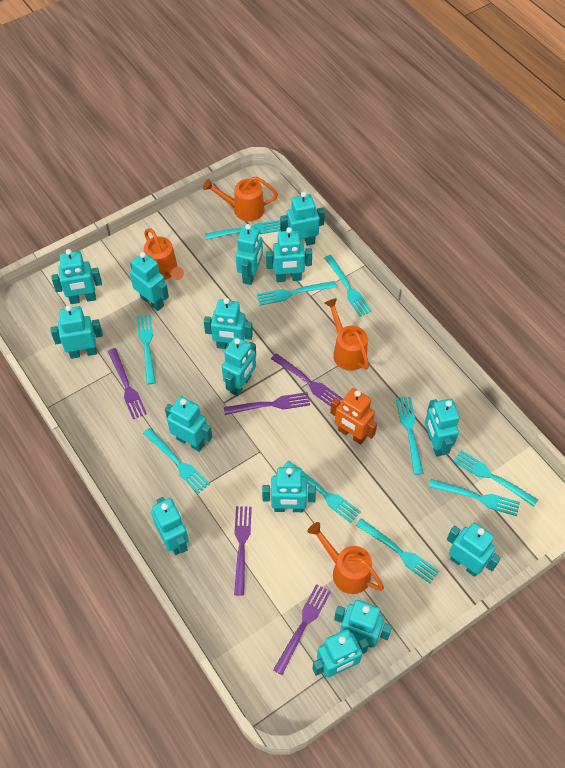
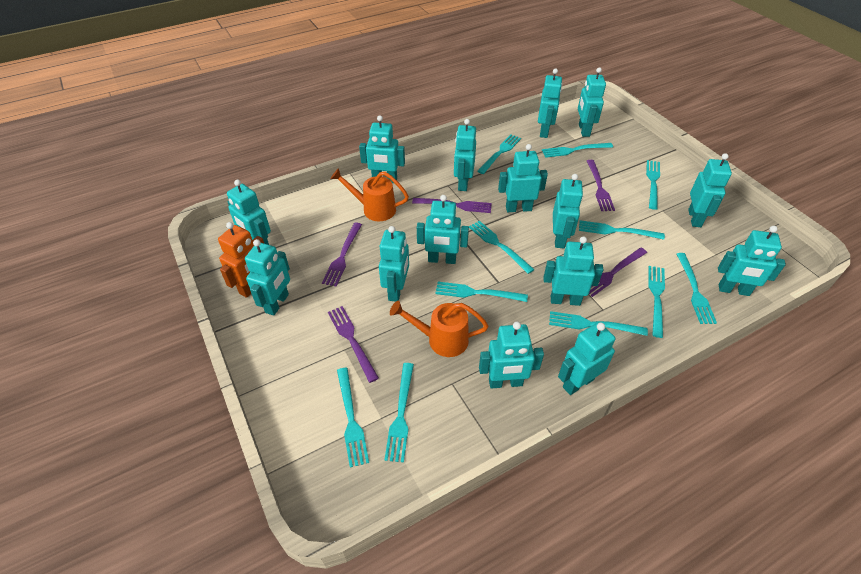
orange watering can: 4 -> 2
turquoise fork: 10 -> 11

